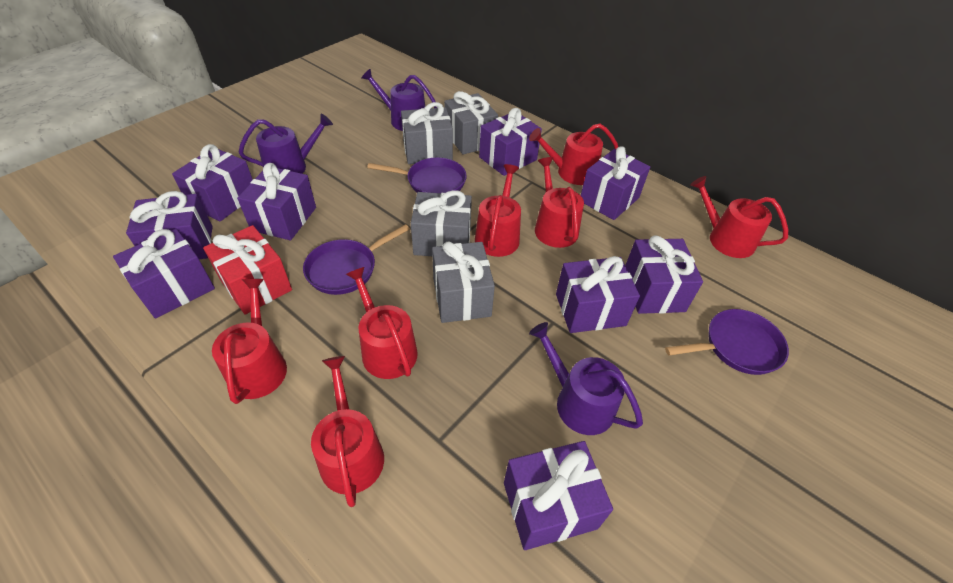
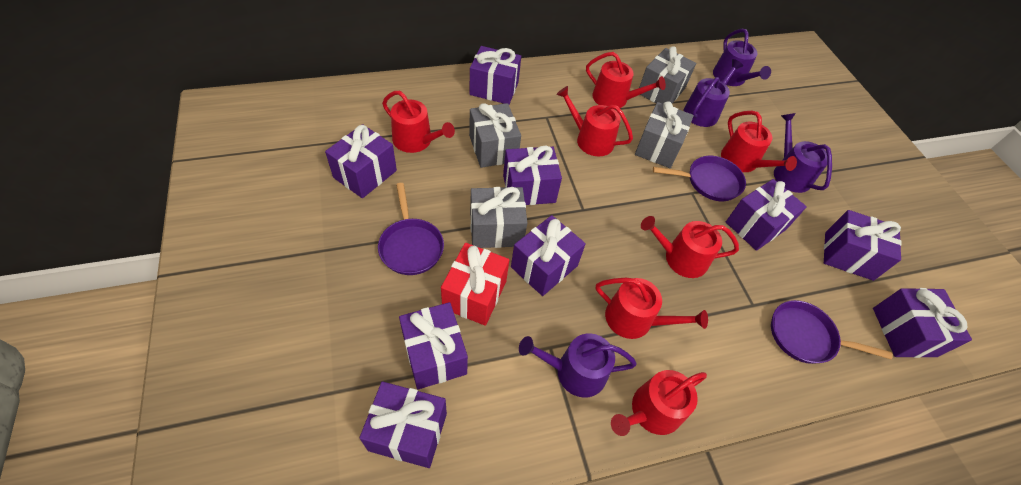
purple watering can: 3 -> 4

